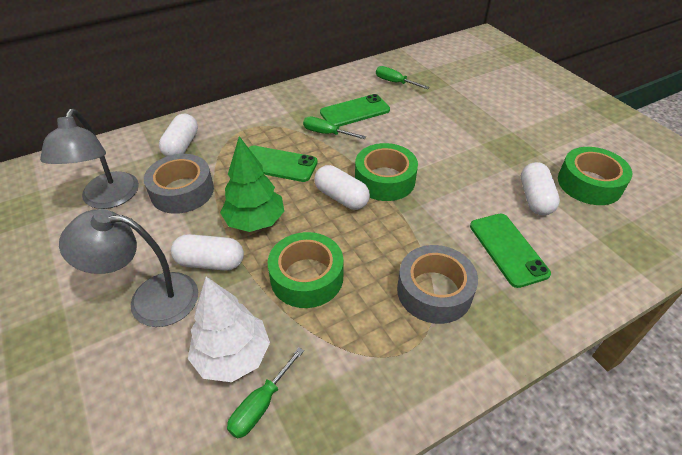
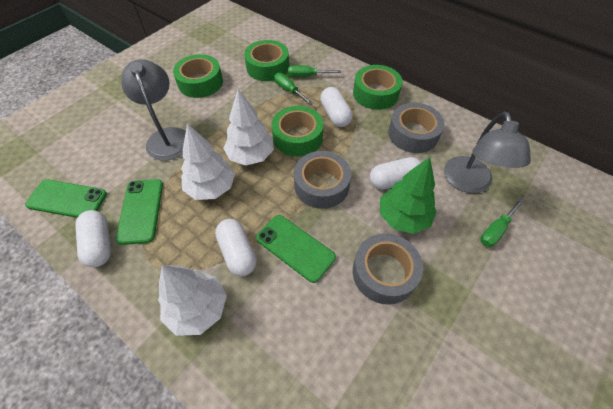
green tape: 3 -> 4
grey tape: 2 -> 3
white tree: 1 -> 3

